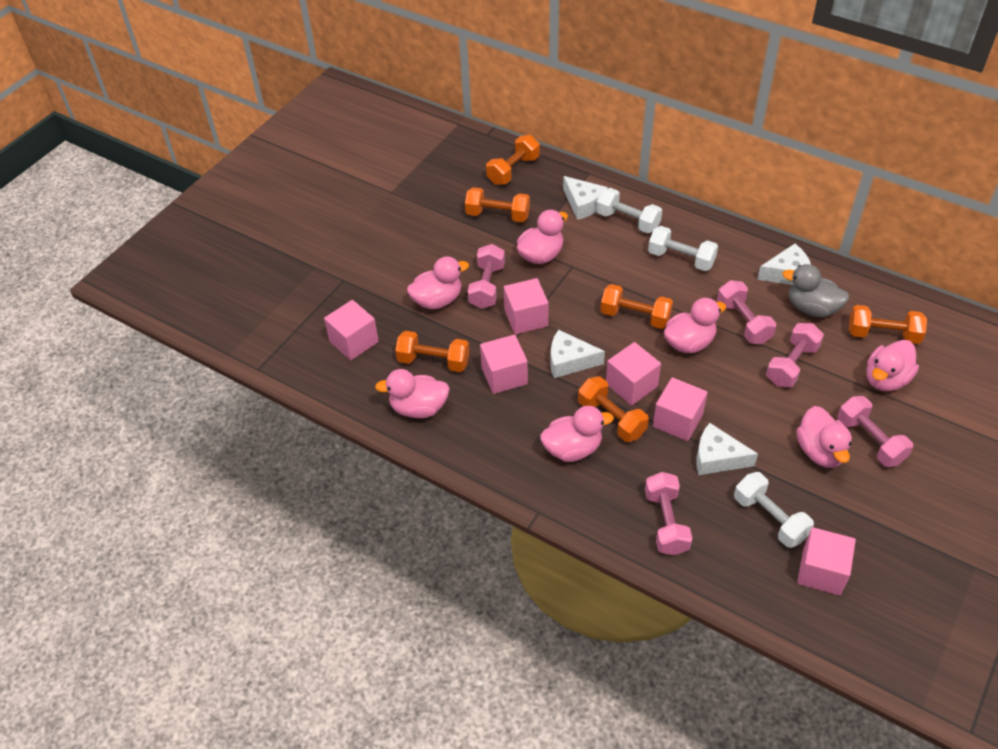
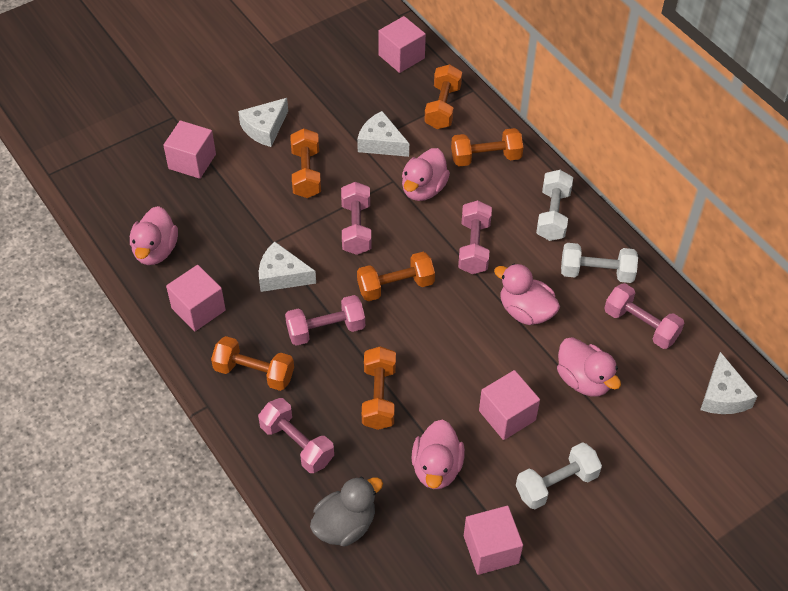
pink cube: 6 -> 5
pink duck: 7 -> 5

